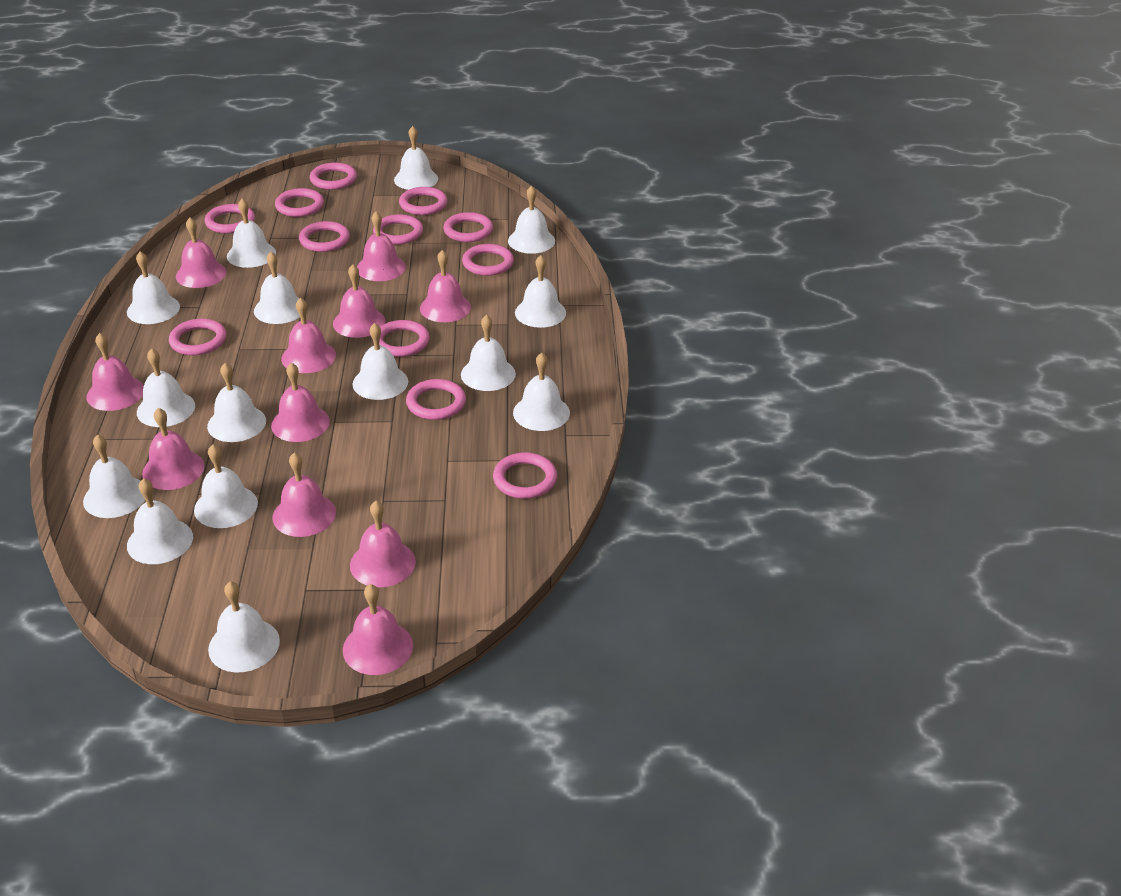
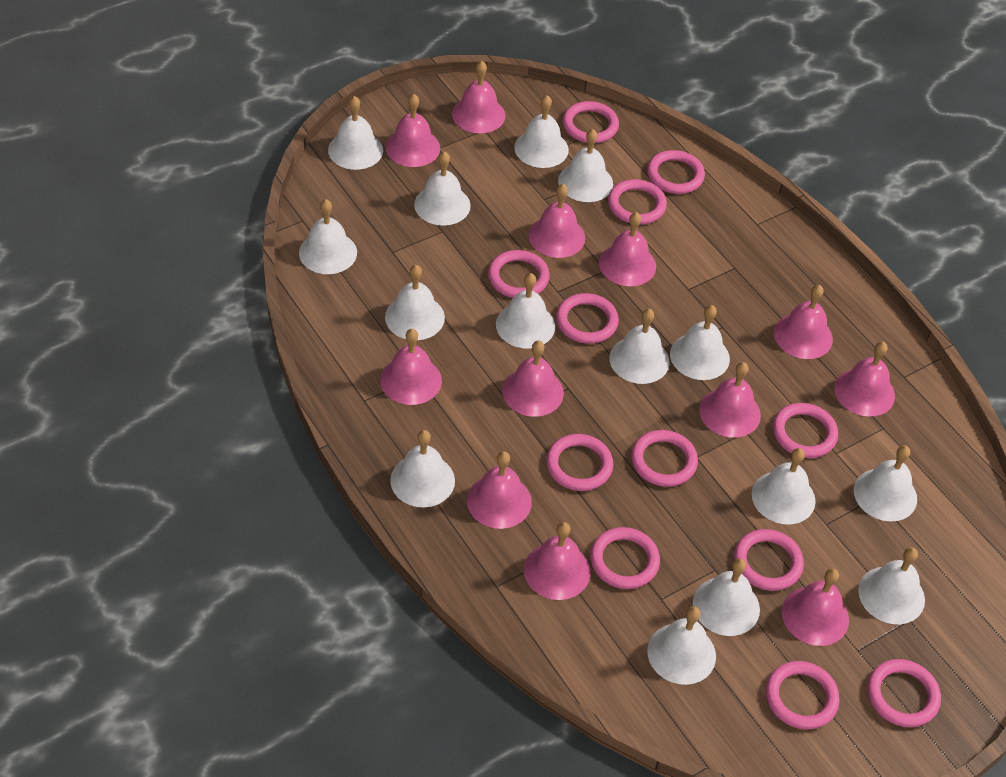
pink bell: 11 -> 12

